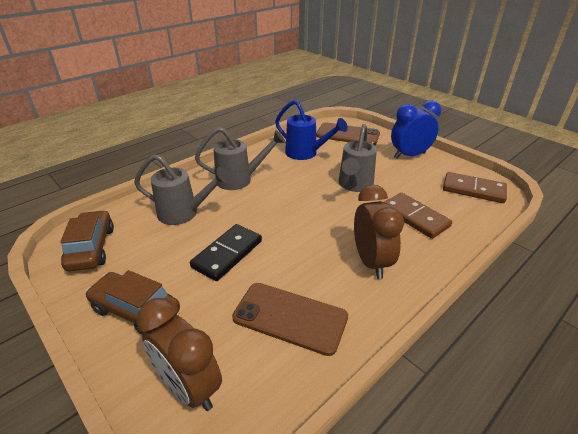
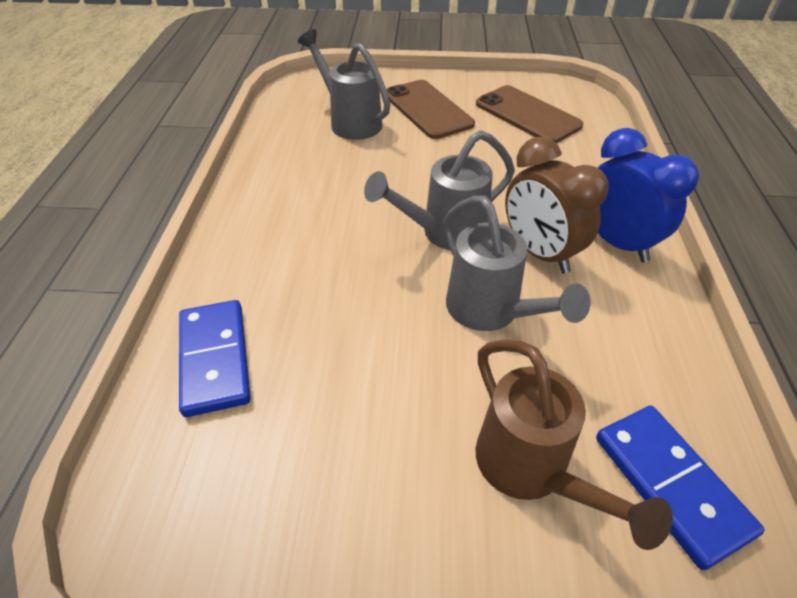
black domino: 1 -> 0
blue domino: 0 -> 2
blue watering can: 1 -> 0
brown car: 2 -> 0
brown clock: 2 -> 1
brown domino: 2 -> 0
brown watering can: 0 -> 1

